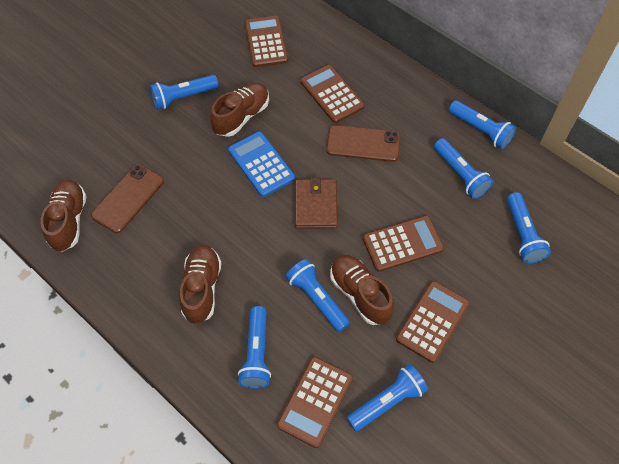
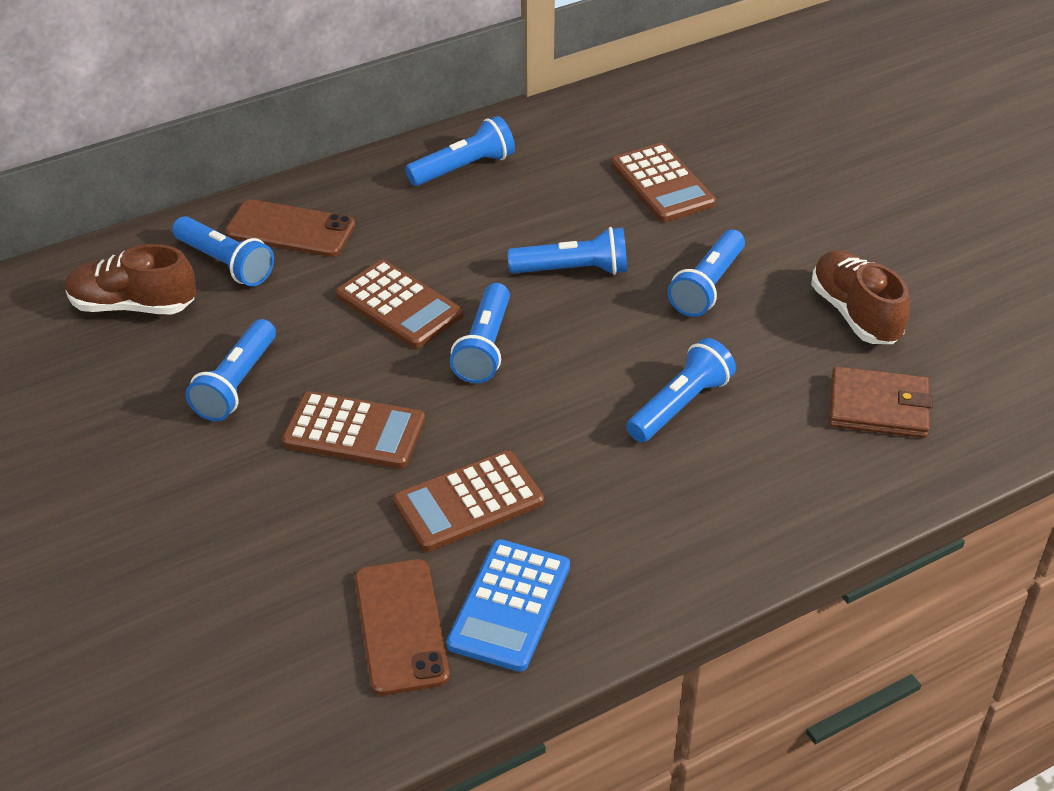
brown calculator: 5 -> 4
brown shoe: 4 -> 2

